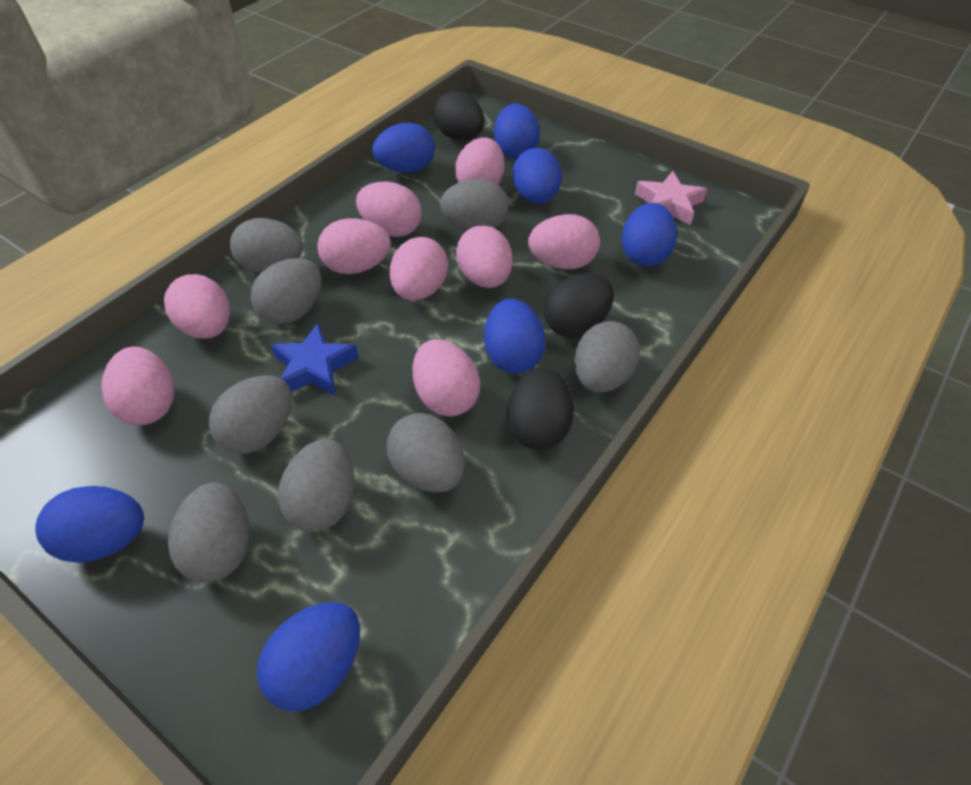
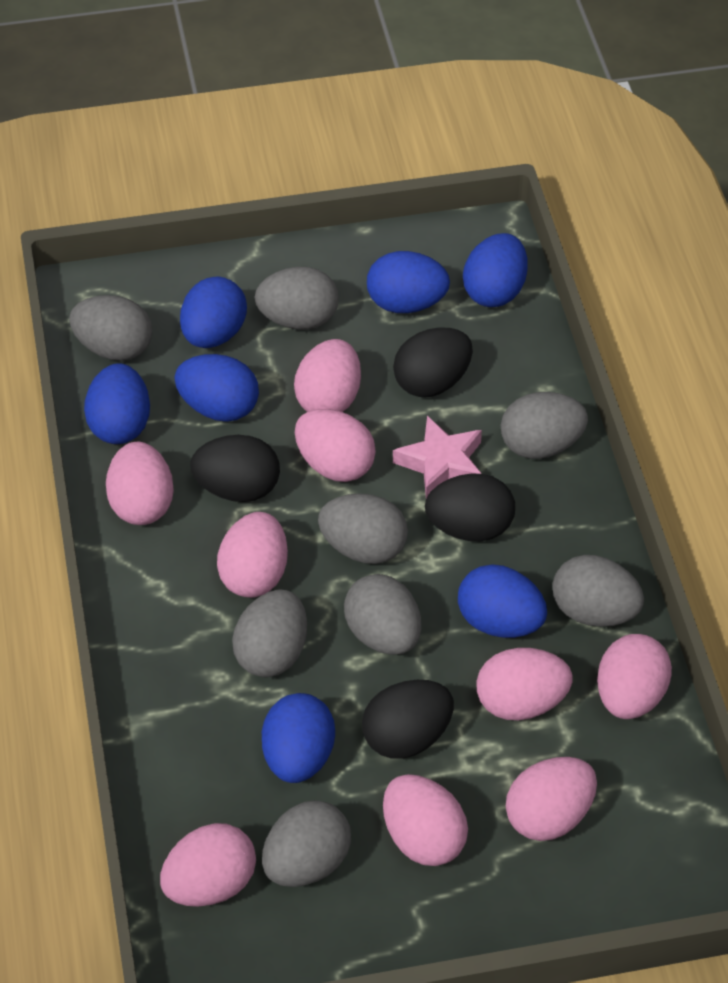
black egg: 3 -> 4
blue star: 1 -> 0

